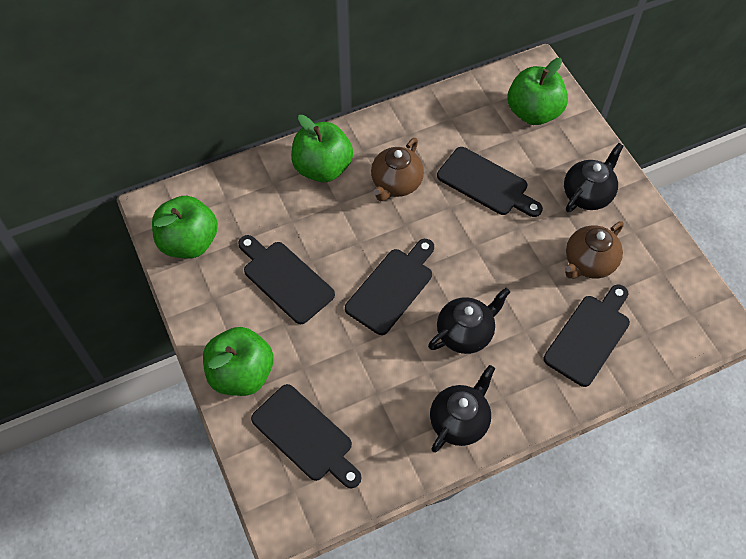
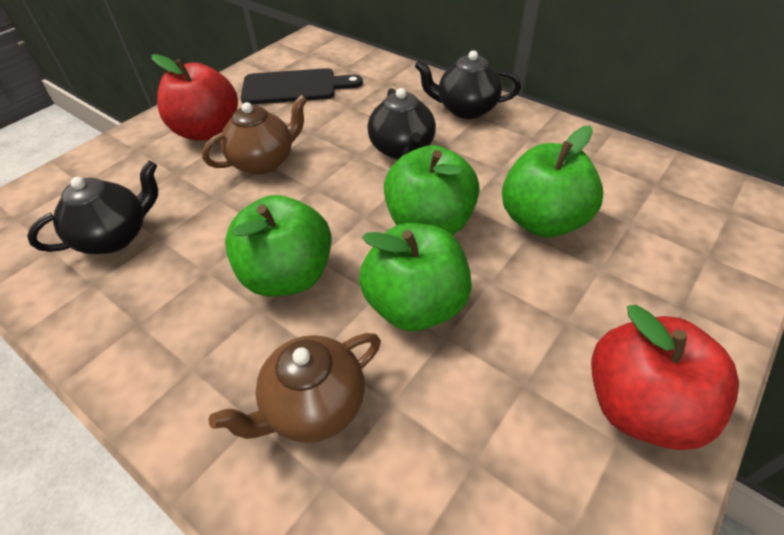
black cutting board: 5 -> 1
red apple: 0 -> 2

